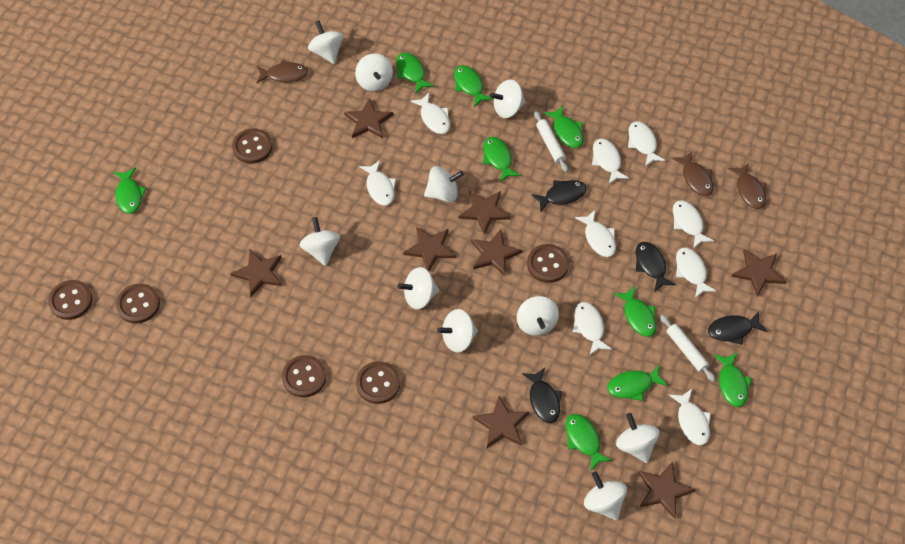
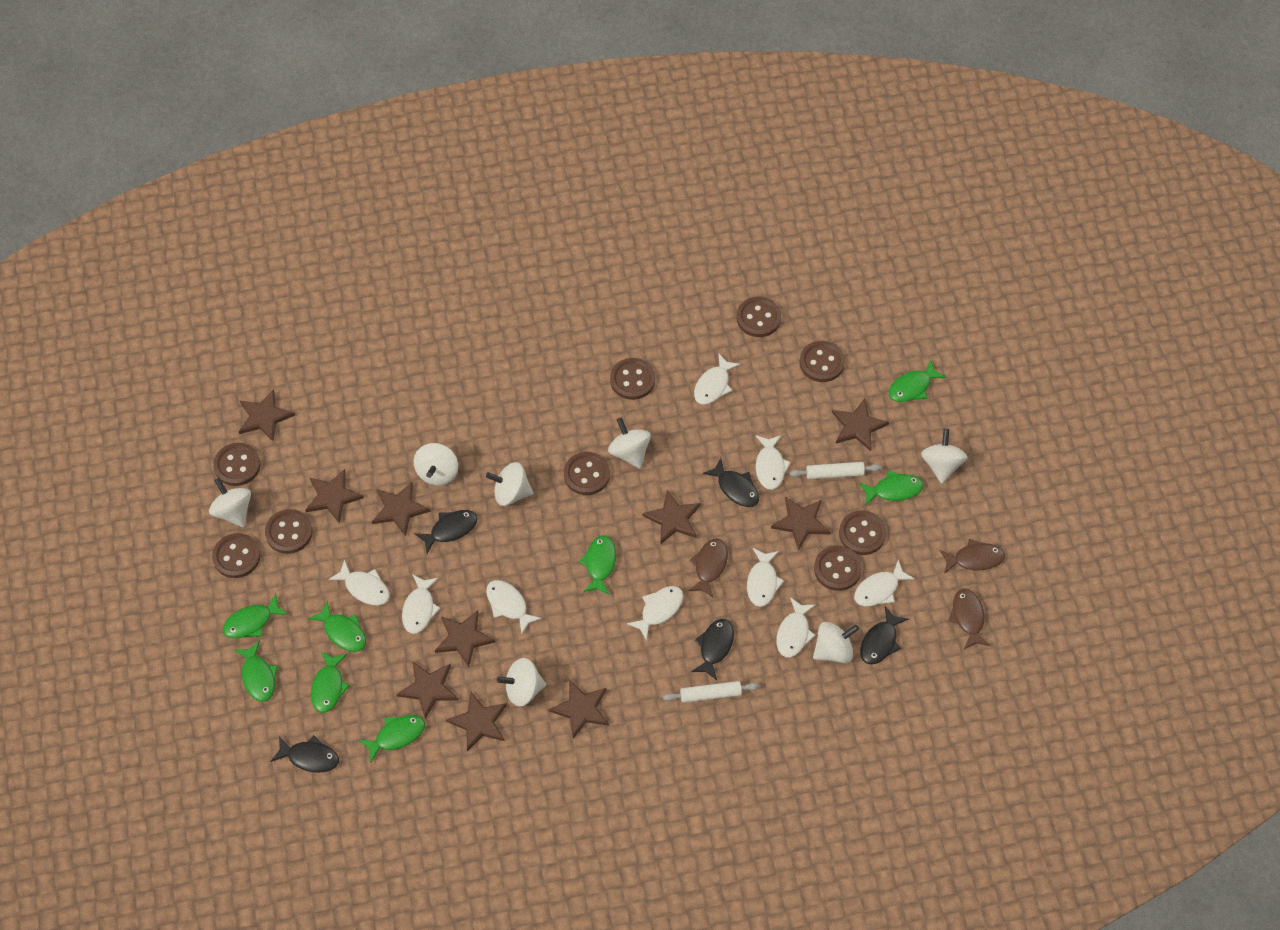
black fish: 4 -> 5
brown button: 6 -> 9
brown star: 8 -> 10
green fish: 9 -> 8
white spinning top: 10 -> 7

